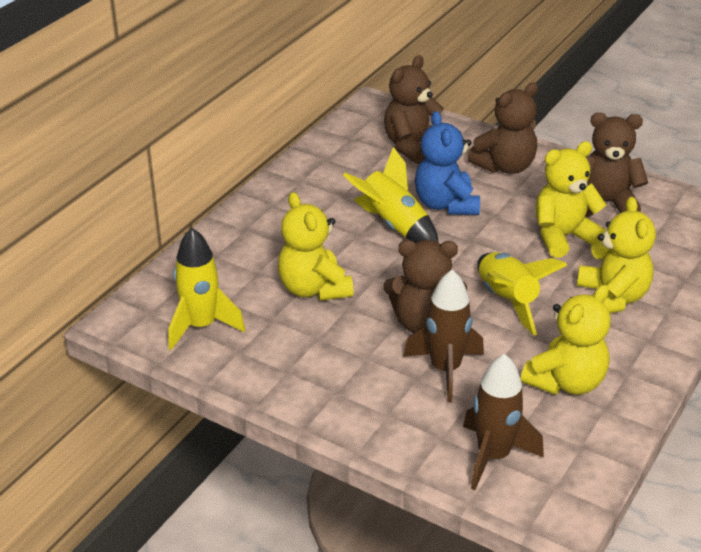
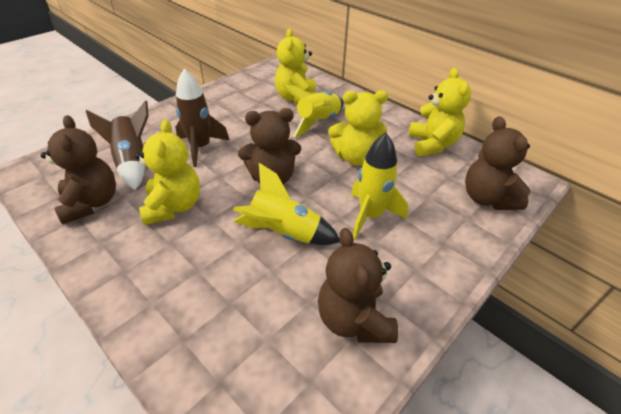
blue teddy bear: 1 -> 0

